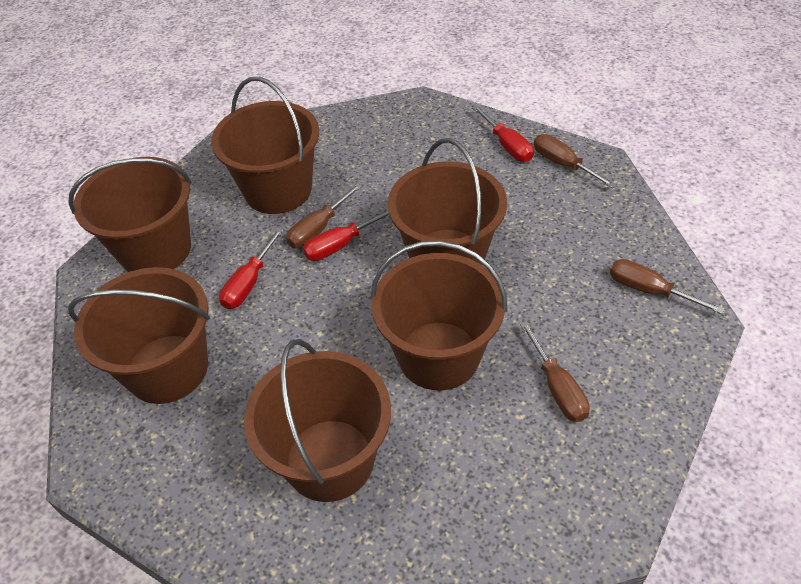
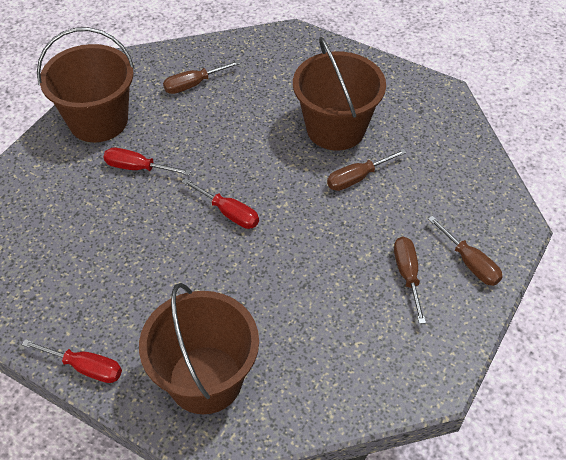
brown bucket: 6 -> 3

